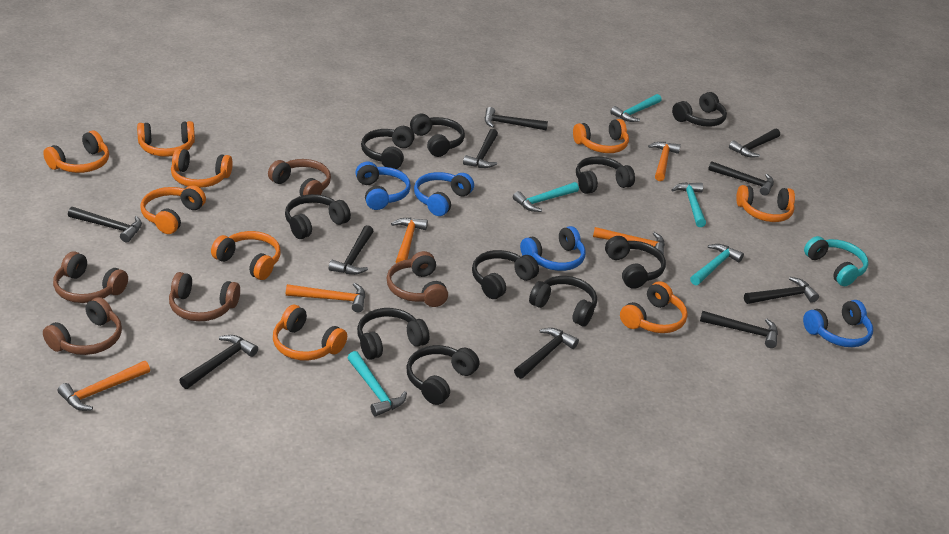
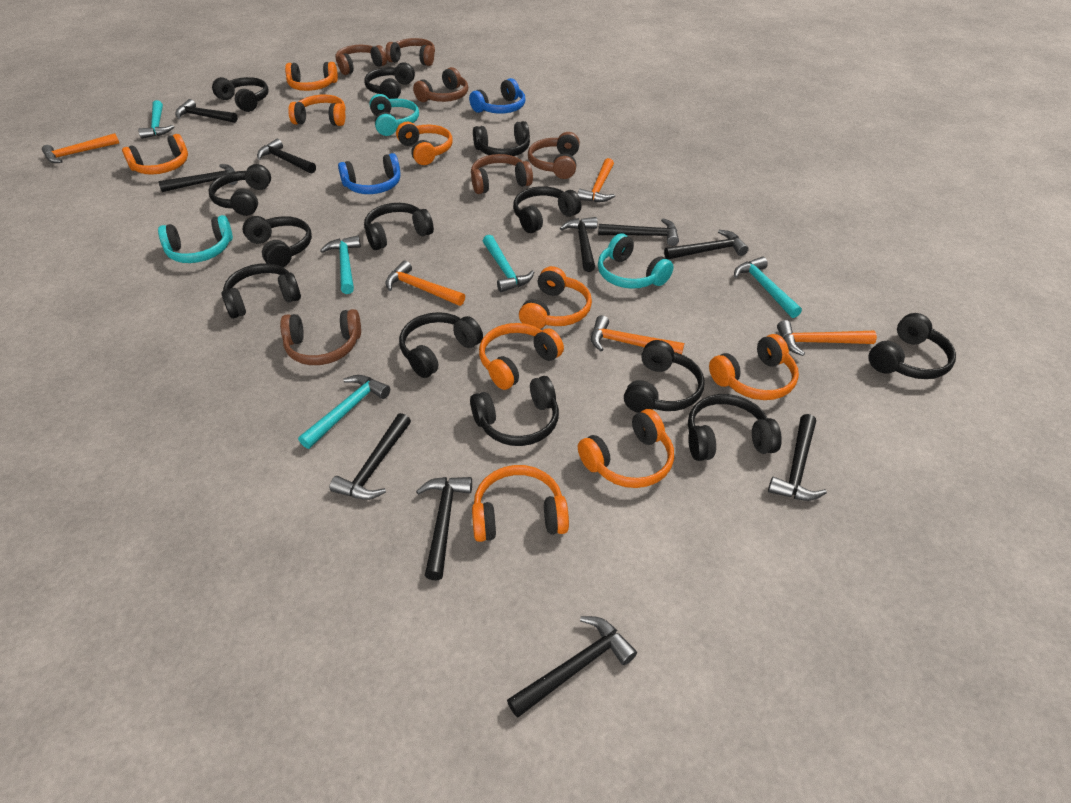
black headphones: 10 -> 13
blue headphones: 4 -> 2
brown headphones: 5 -> 6
turquoise headphones: 1 -> 3

